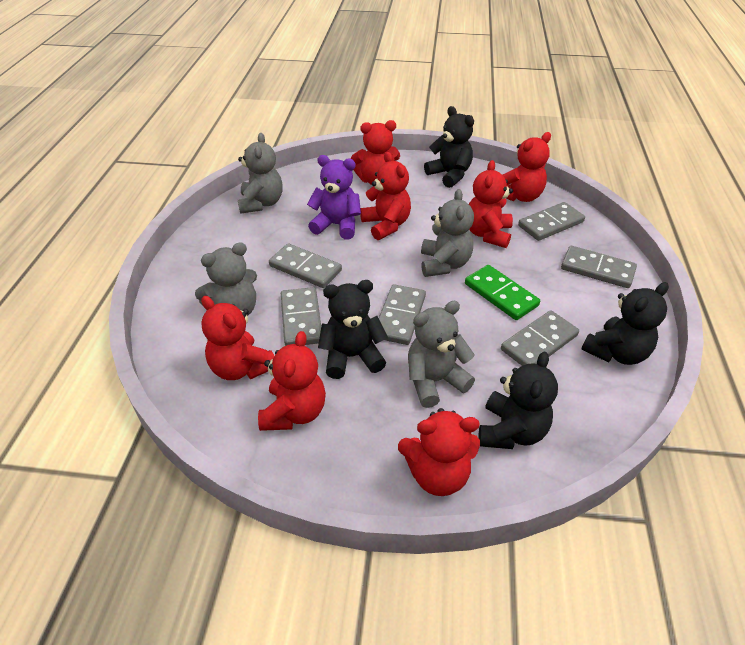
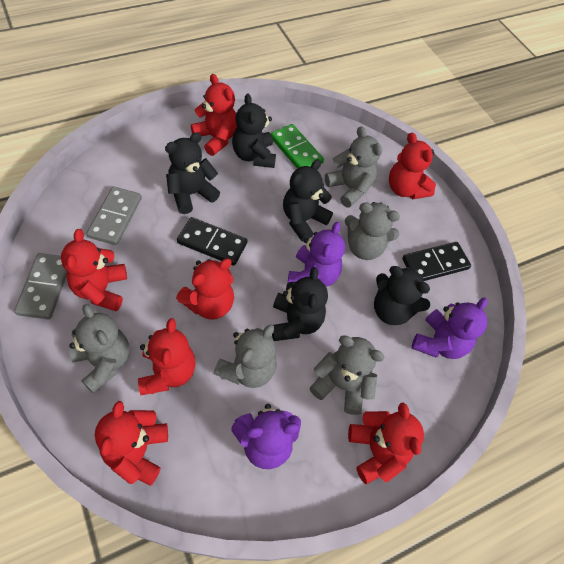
black domino: 0 -> 2
black teddy bear: 4 -> 5
grey domino: 6 -> 2
grey teddy bear: 4 -> 5
purple teddy bear: 1 -> 3

